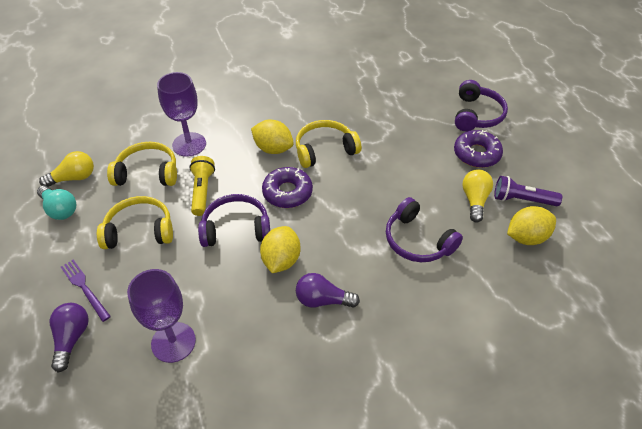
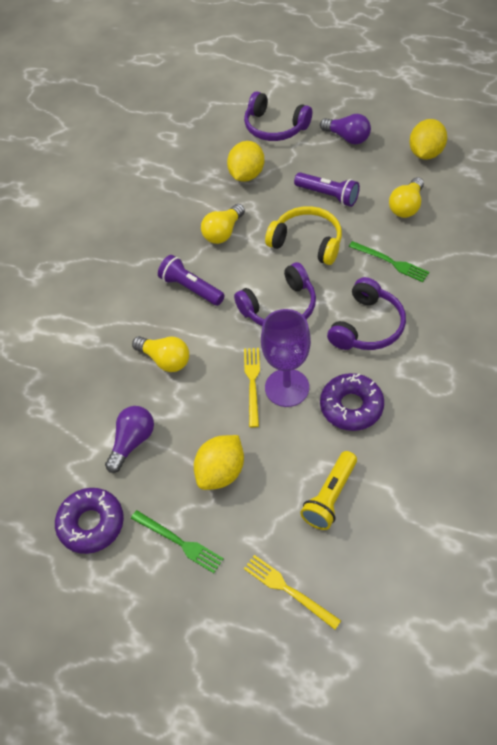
green fork: 0 -> 2
purple flashlight: 1 -> 2
purple fork: 1 -> 0
purple goblet: 2 -> 1
turquoise light bulb: 1 -> 0
yellow fork: 0 -> 2
yellow headphones: 3 -> 1
yellow light bulb: 2 -> 3

